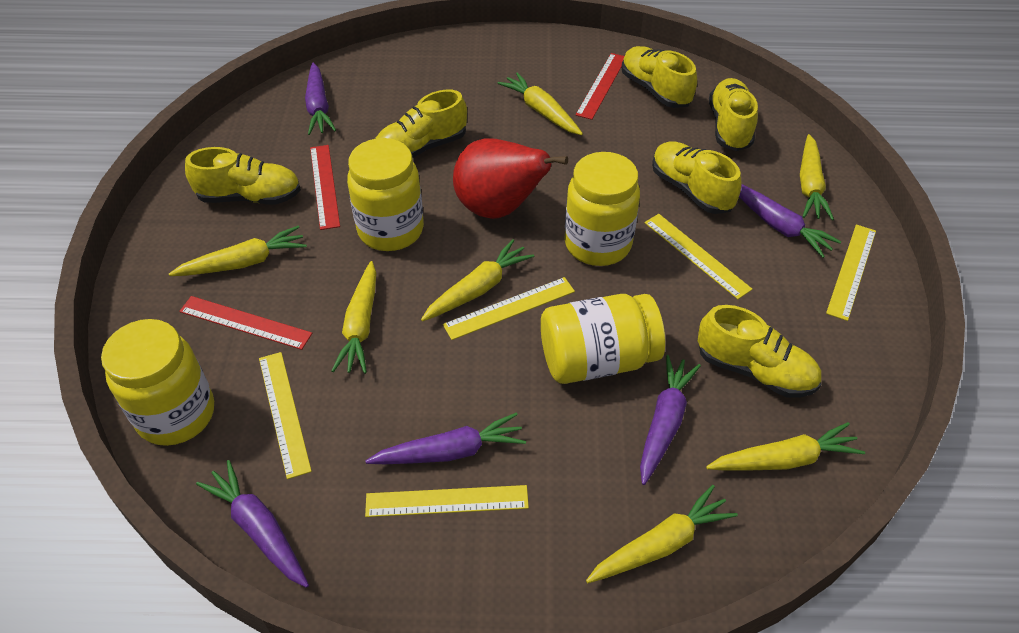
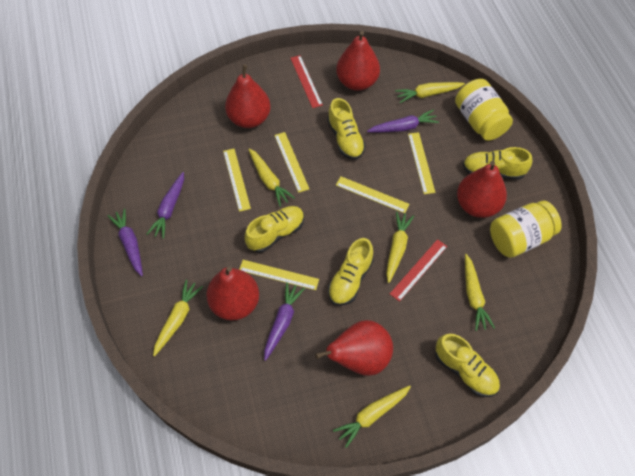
purple carrot: 5 -> 4
red pear: 1 -> 5
red ruler: 3 -> 2
yellow carrot: 7 -> 6
yellow jar: 4 -> 2
yellow shoe: 6 -> 5

